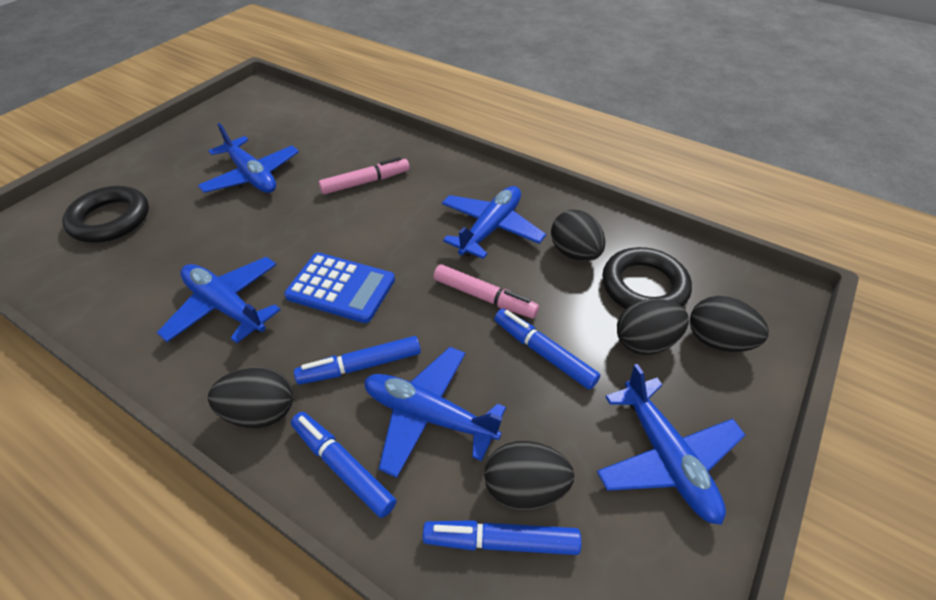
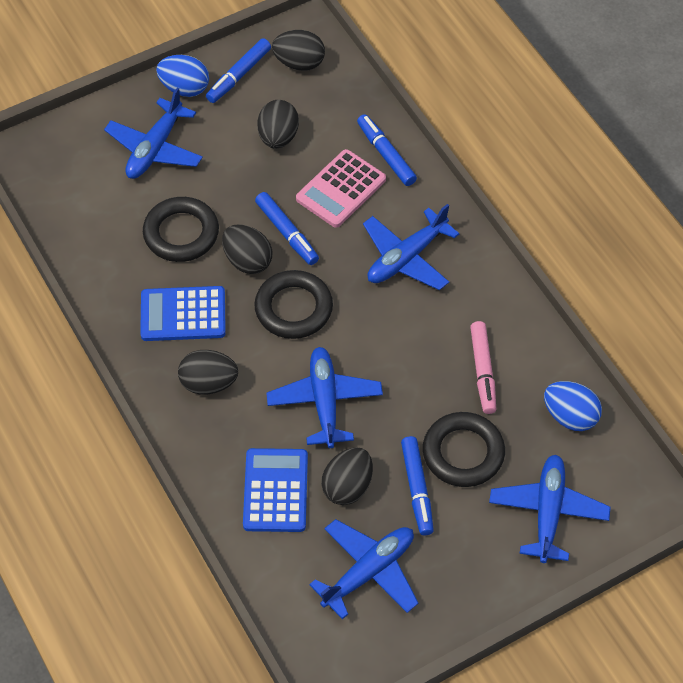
black ring: 2 -> 3
blue calculator: 1 -> 2
blue egg: 0 -> 2
pink calculator: 0 -> 1
pink marker: 2 -> 1

